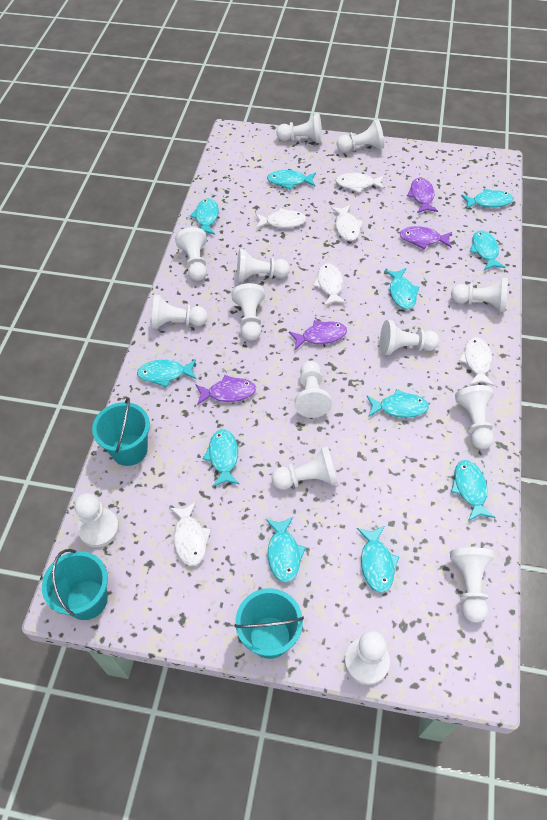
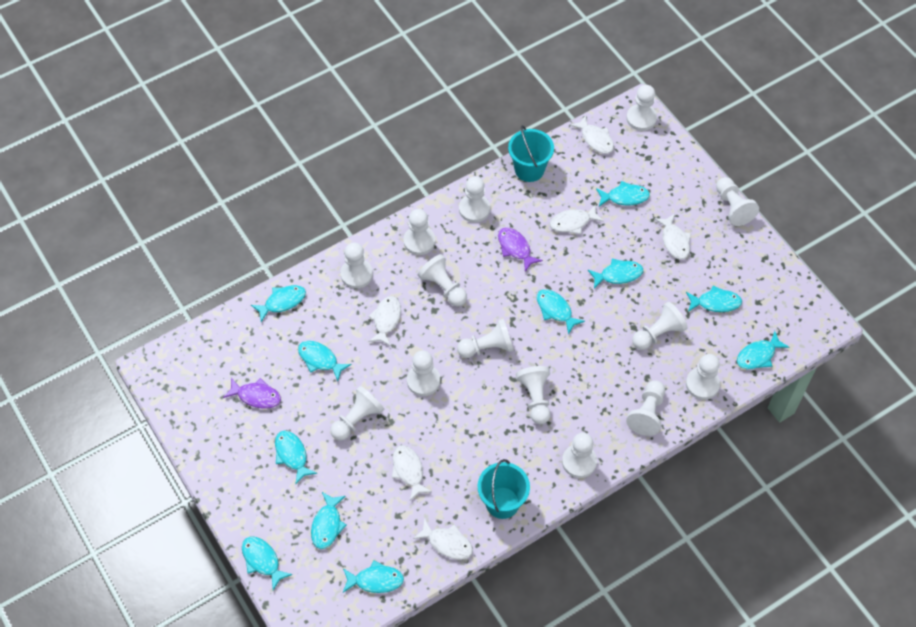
purple fish: 4 -> 2
turquoise bucket: 3 -> 2

